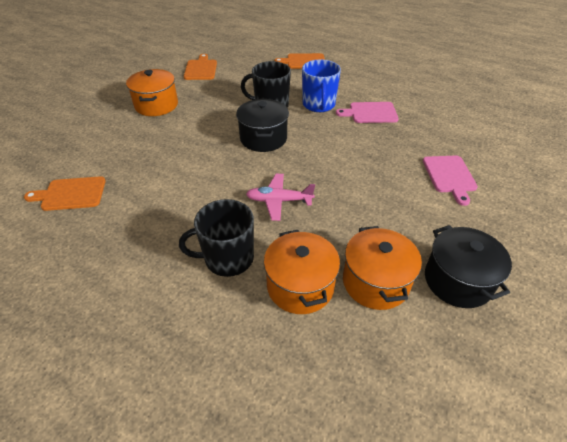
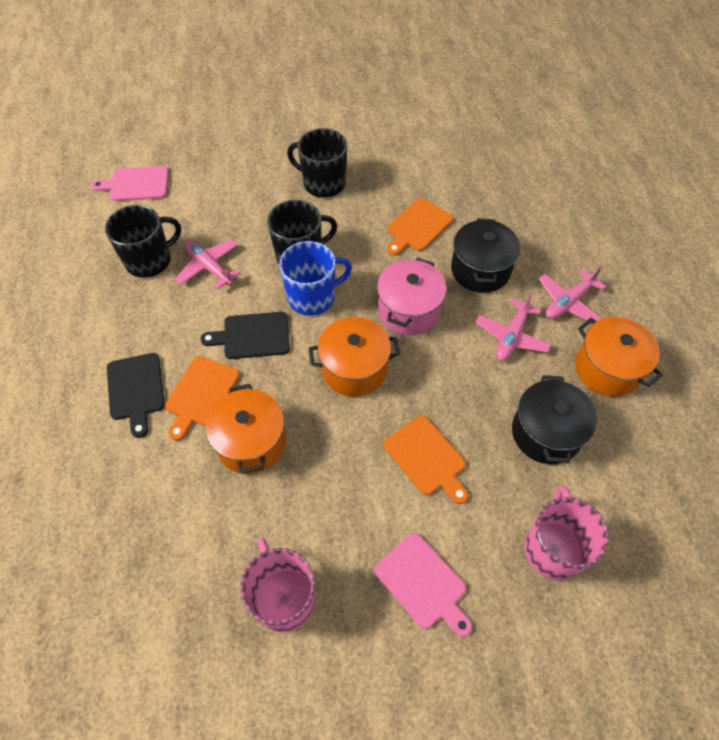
black cutting board: 0 -> 2
black mug: 2 -> 3
pink mug: 0 -> 2
pink plane: 1 -> 3
pink pot: 0 -> 1

